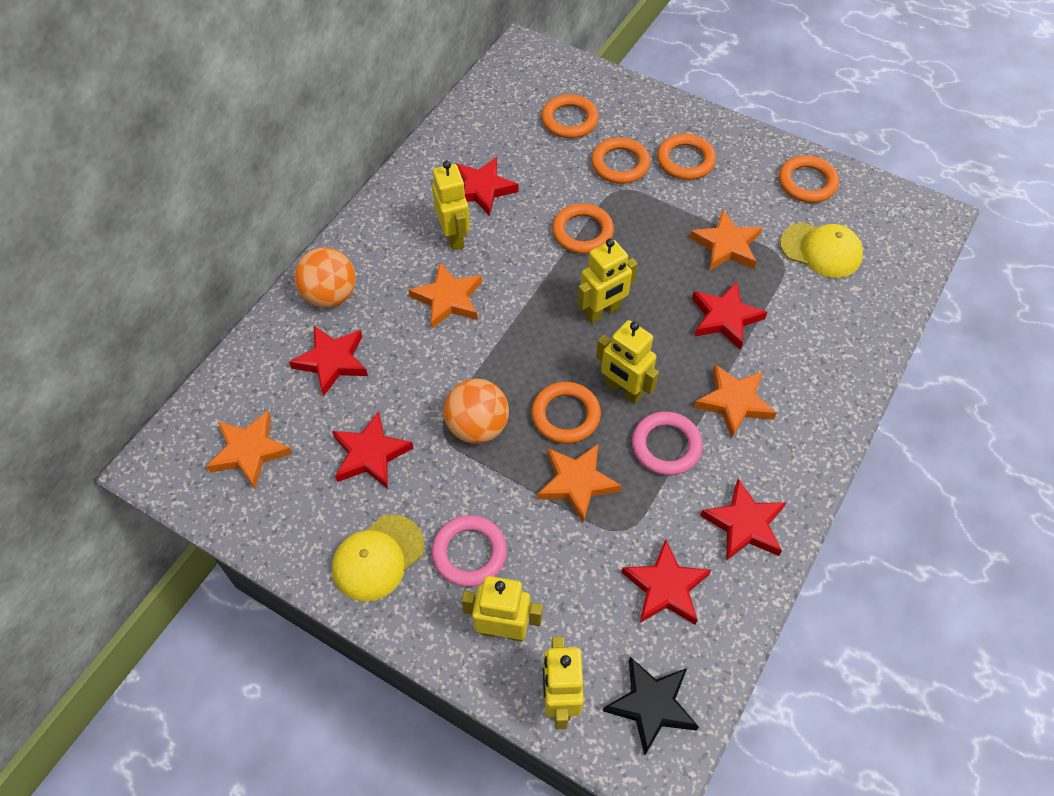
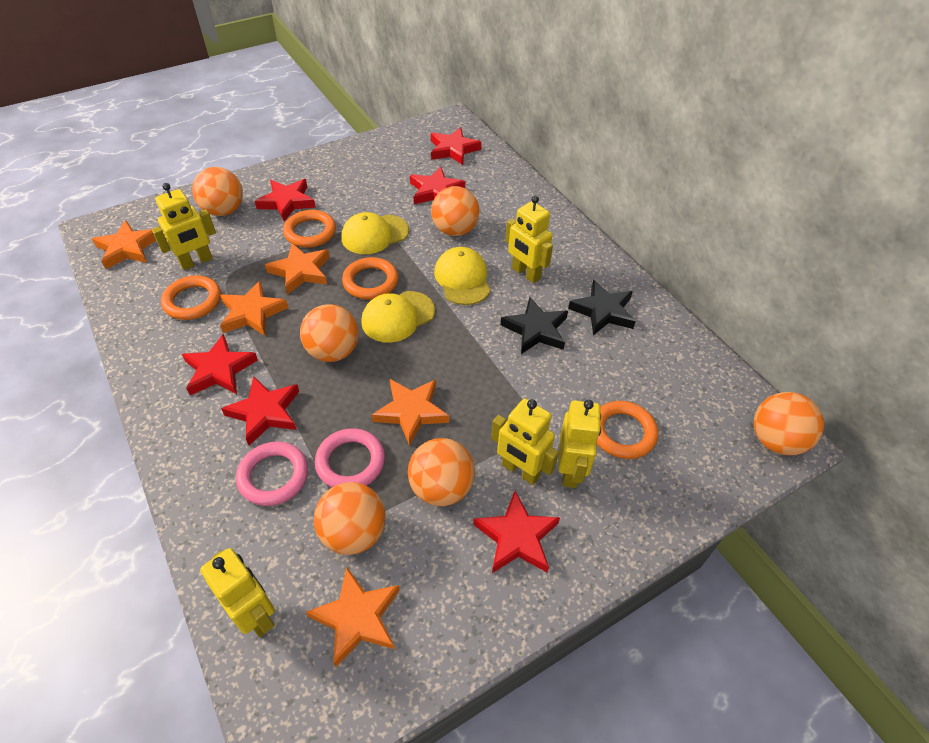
black star: 1 -> 2
orange ball: 2 -> 6
orange ring: 6 -> 4
yellow cap: 2 -> 3

